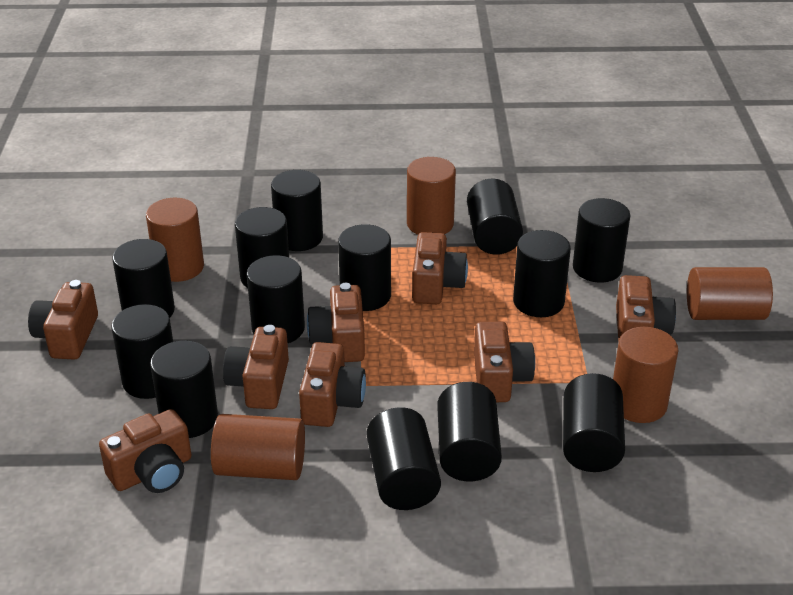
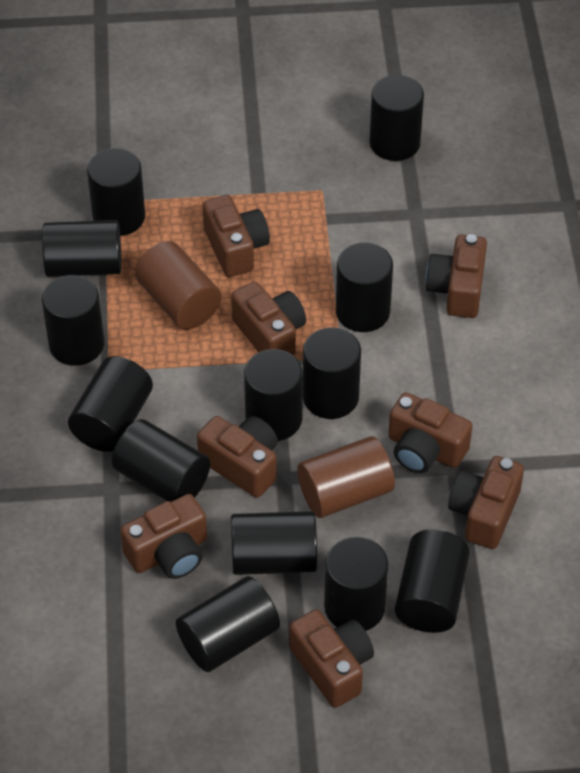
brown cylinder: 5 -> 2

